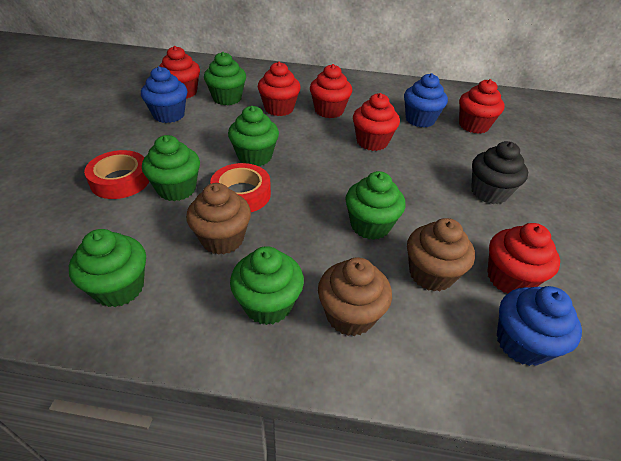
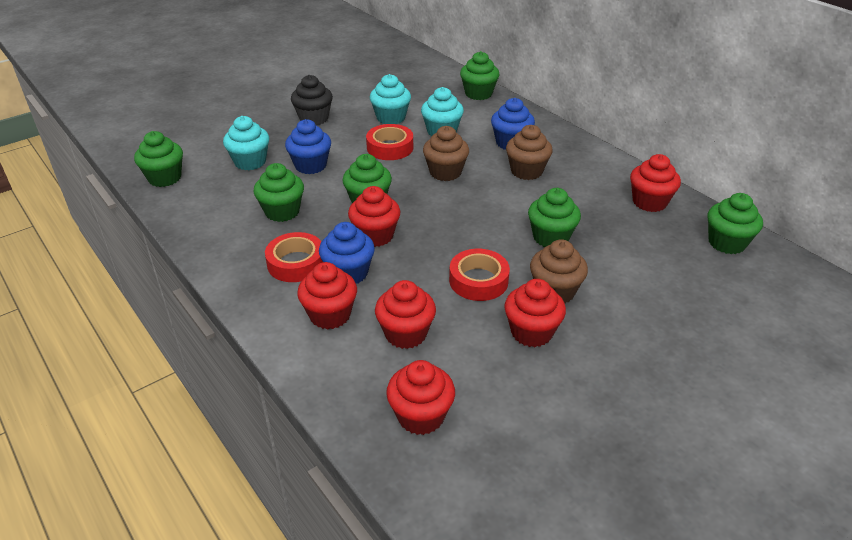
red tape: 2 -> 3
turquoise cupcake: 0 -> 3

